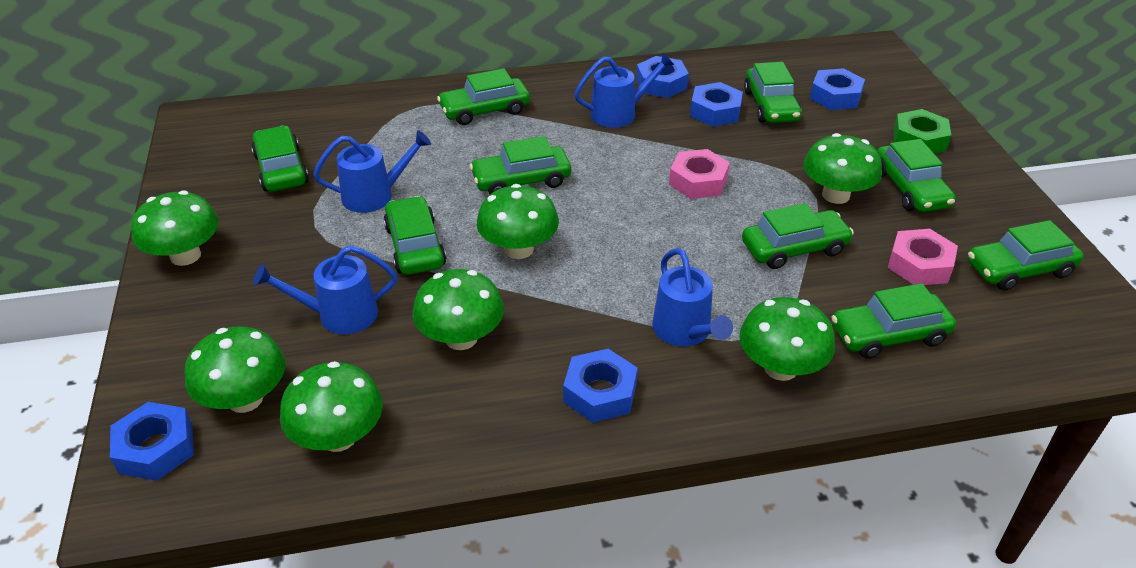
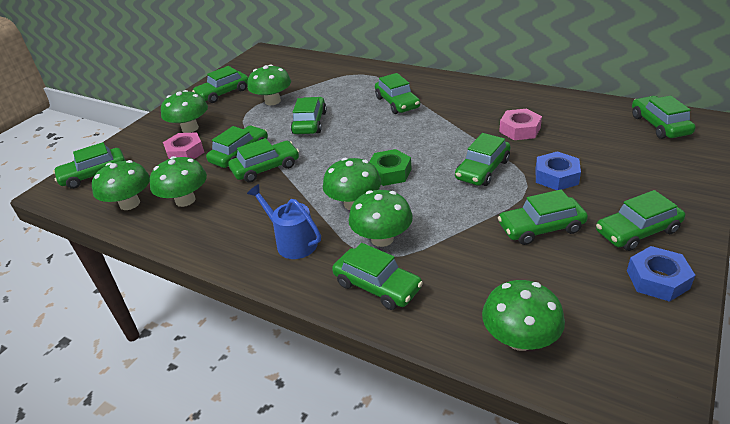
blue nut: 5 -> 2
blue watering can: 4 -> 1
green car: 9 -> 11

